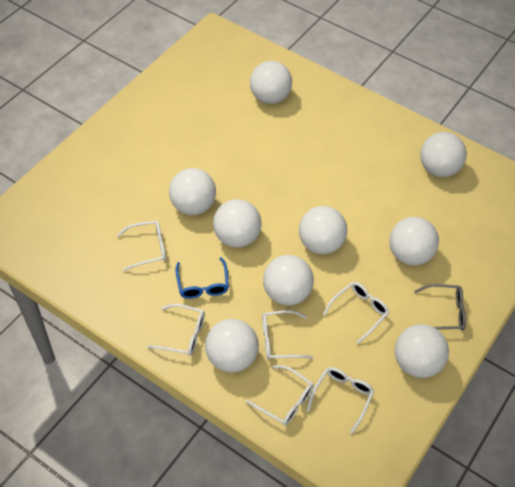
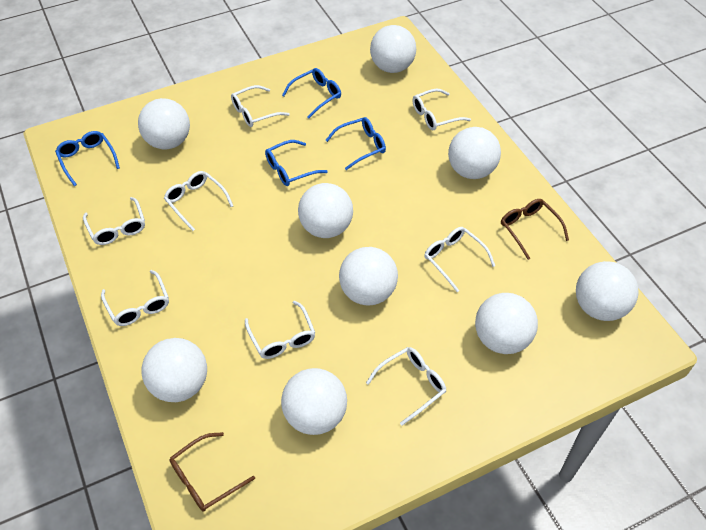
blue glasses: 1 -> 4
brown glasses: 0 -> 2
grey glasses: 1 -> 0
white glasses: 6 -> 8

